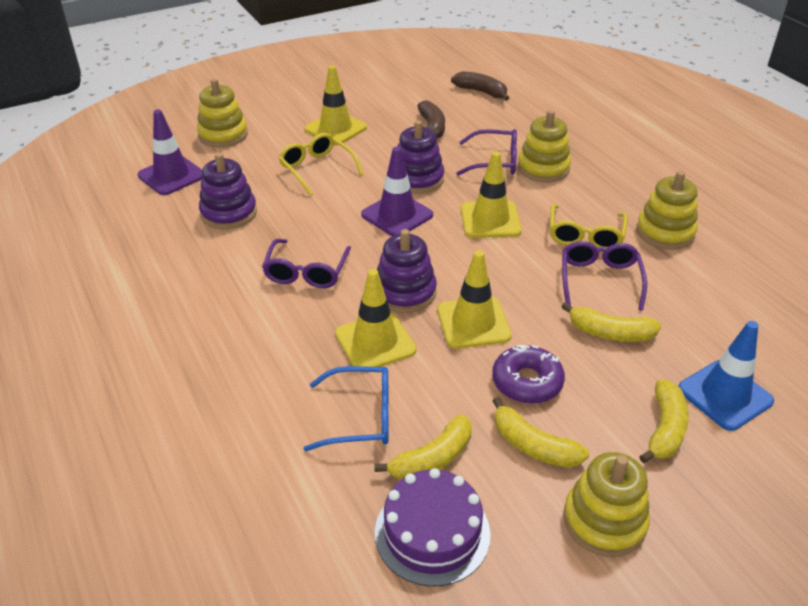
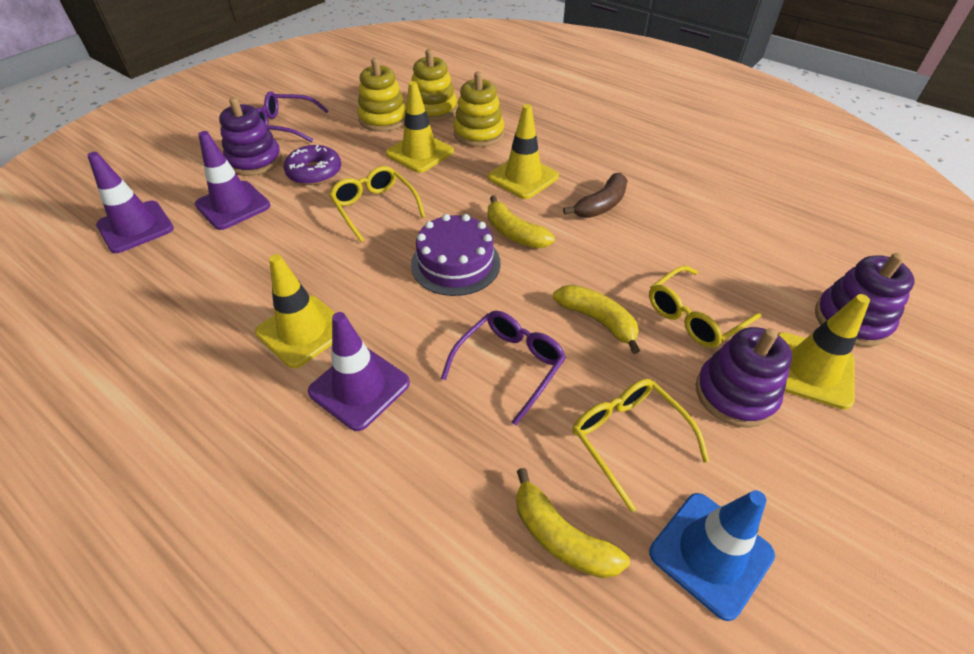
blue glasses: 1 -> 0
brown banana: 2 -> 1
purple glasses: 3 -> 2
purple traffic cone: 2 -> 3
yellow banana: 4 -> 3
yellow glasses: 2 -> 3
yellow stacking toy: 4 -> 3

